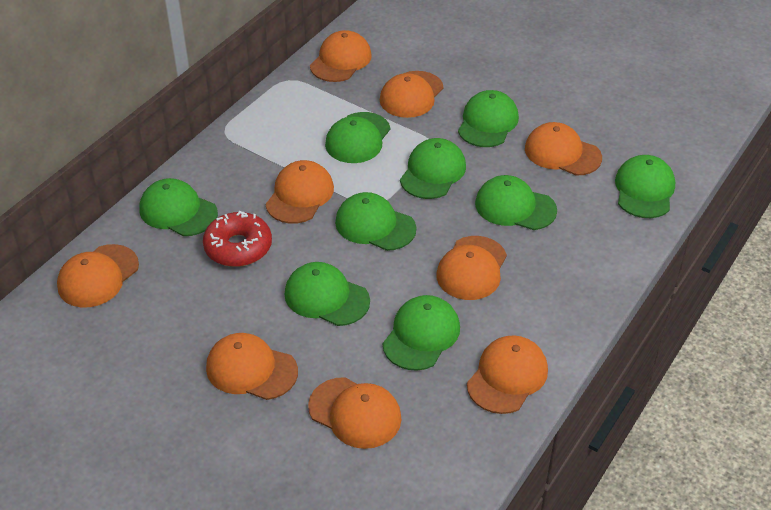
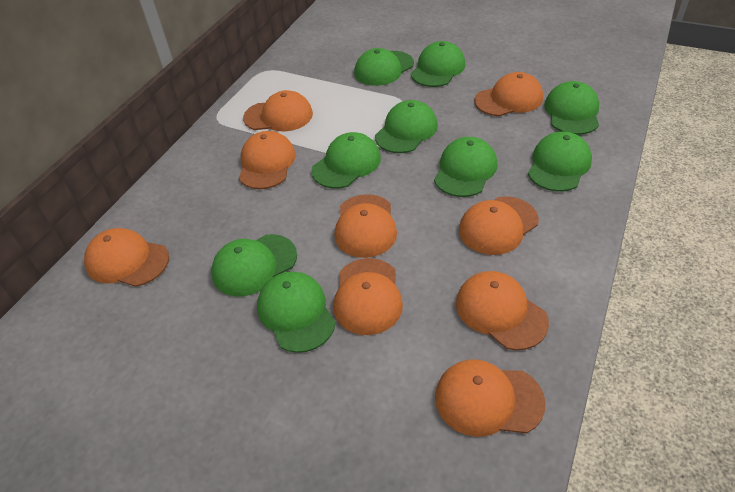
red donut: 1 -> 0

